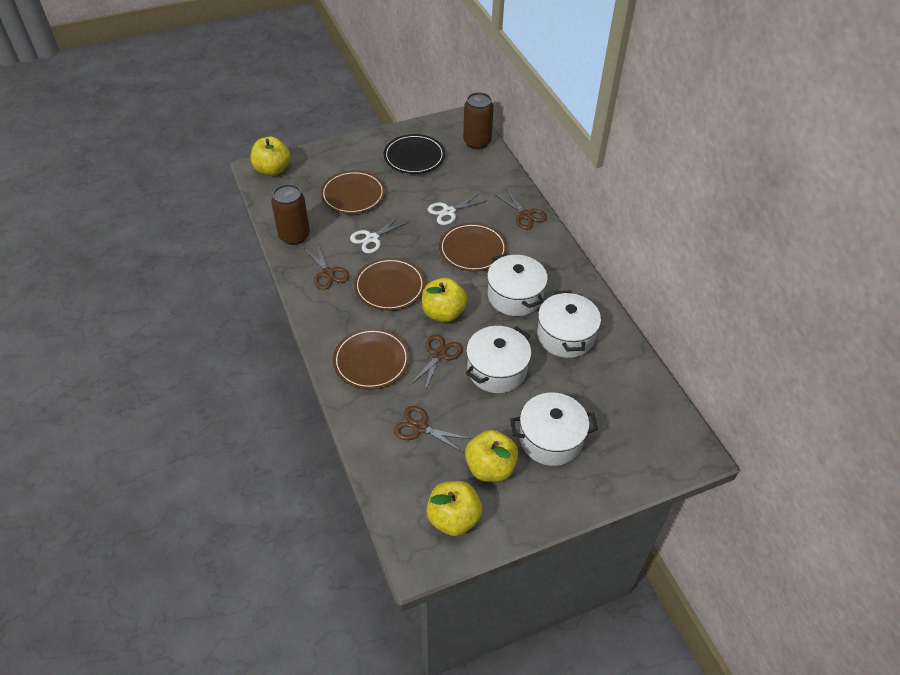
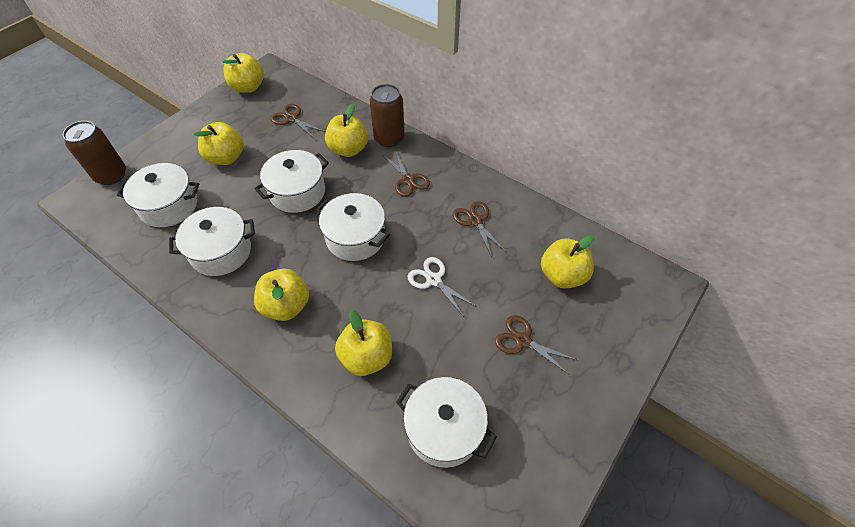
black plate: 1 -> 0
brown plate: 4 -> 0
white pot: 4 -> 5
white scissors: 2 -> 1
yellow apple: 4 -> 6

